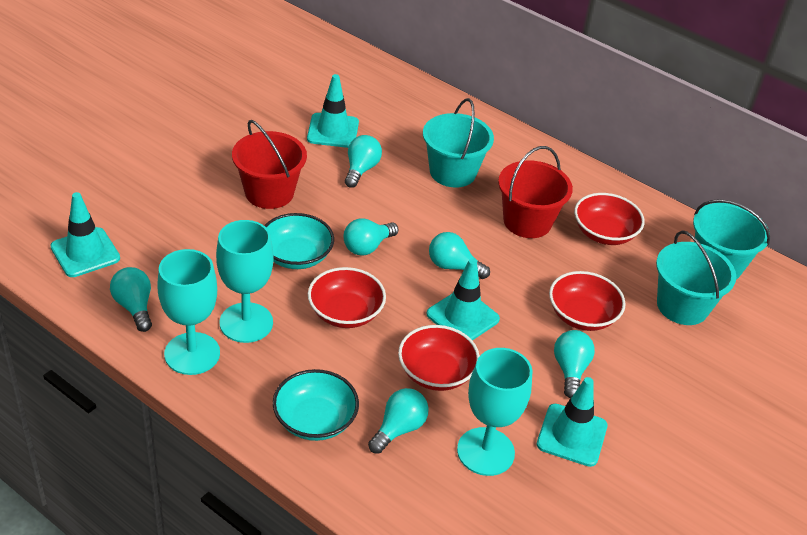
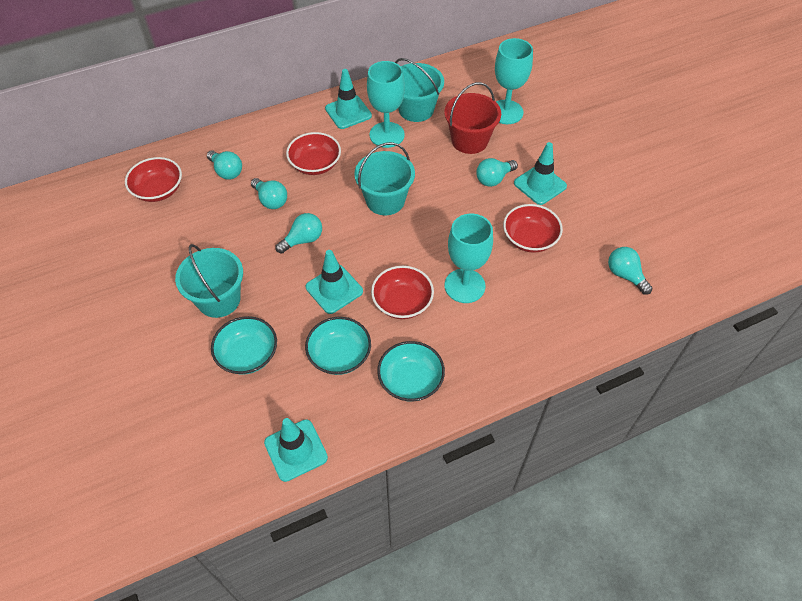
red bucket: 2 -> 1
turquoise bowl: 2 -> 3
turquoise light bulb: 6 -> 5

